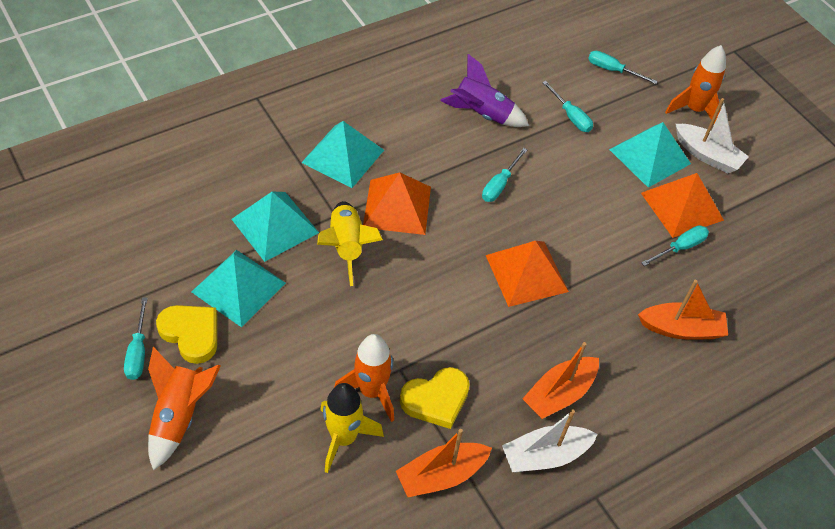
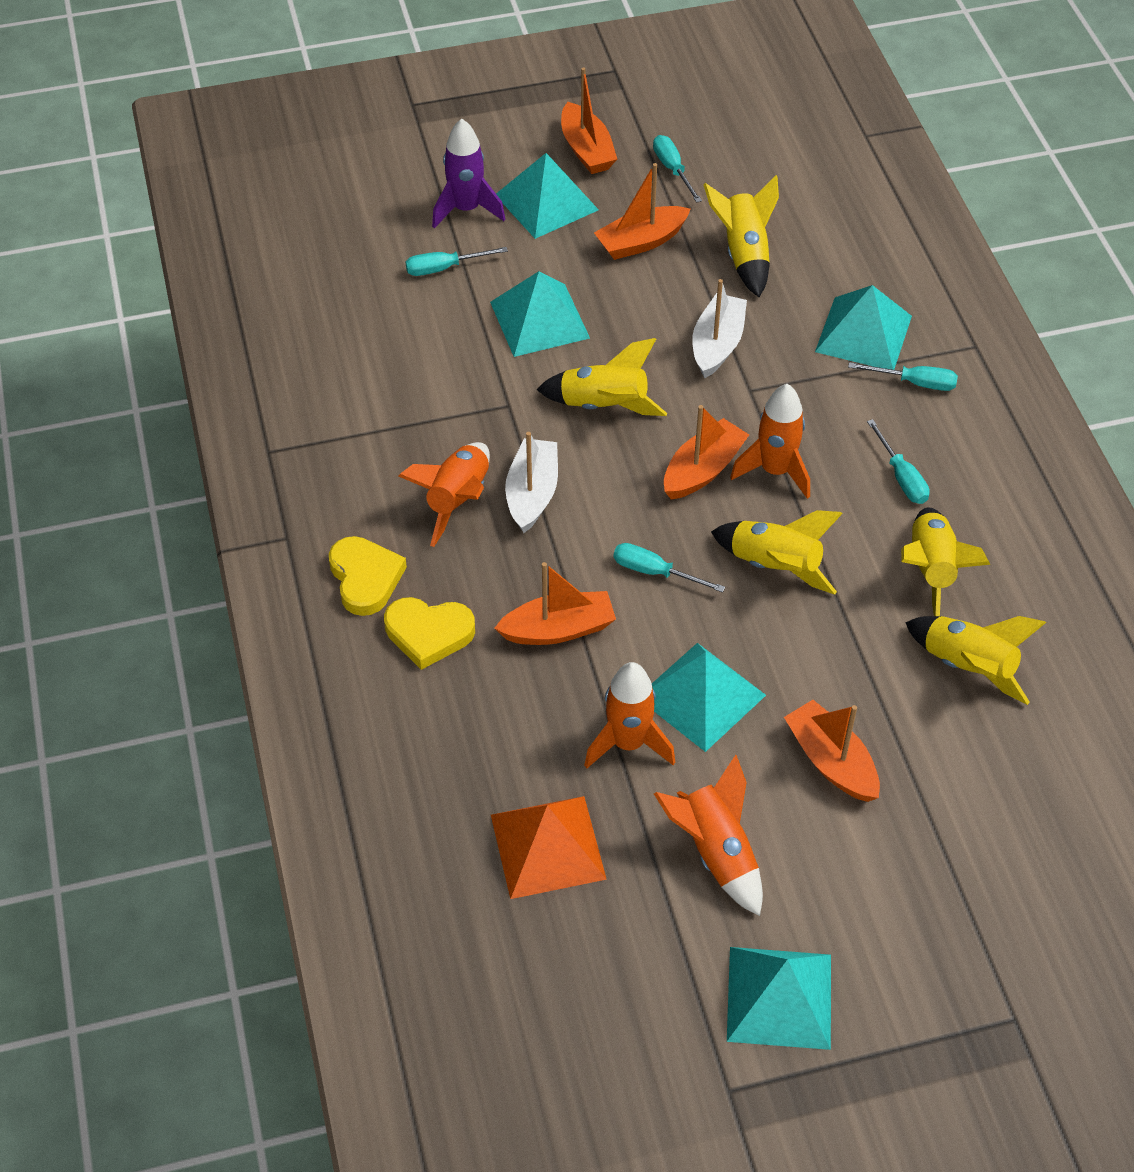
orange boat: 3 -> 5
orange pyramid: 3 -> 1
orange rocket: 3 -> 4
turquoise pyramid: 4 -> 5
yellow rocket: 2 -> 5

